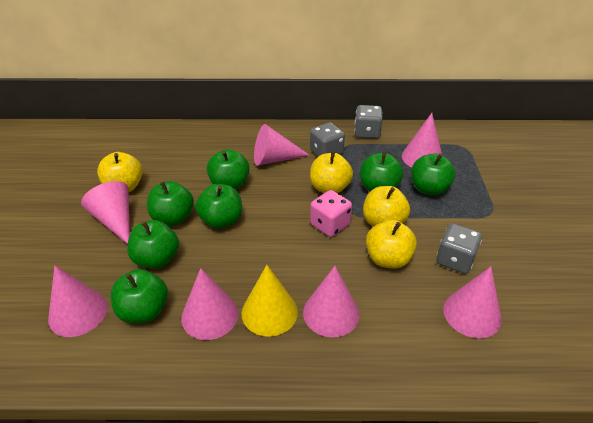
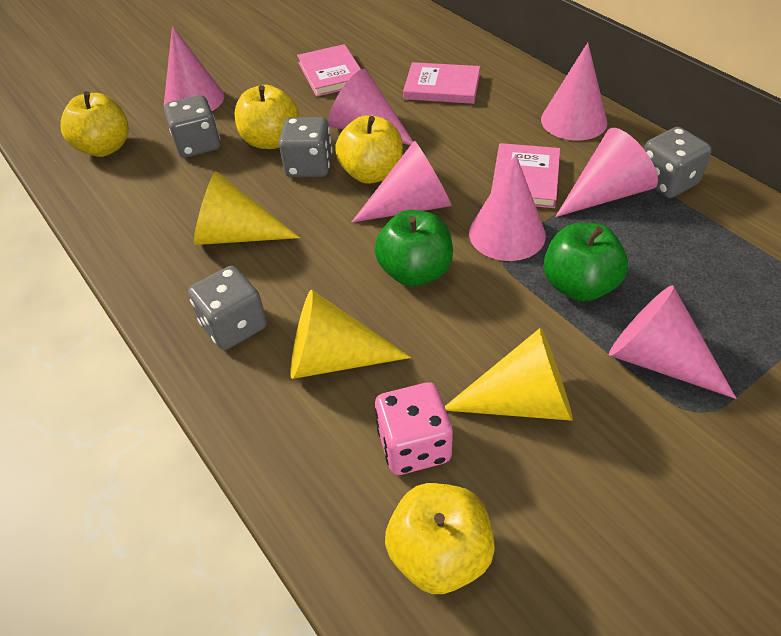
green apple: 7 -> 2
grey dice: 3 -> 4
pink book: 0 -> 3
yellow cone: 1 -> 3

